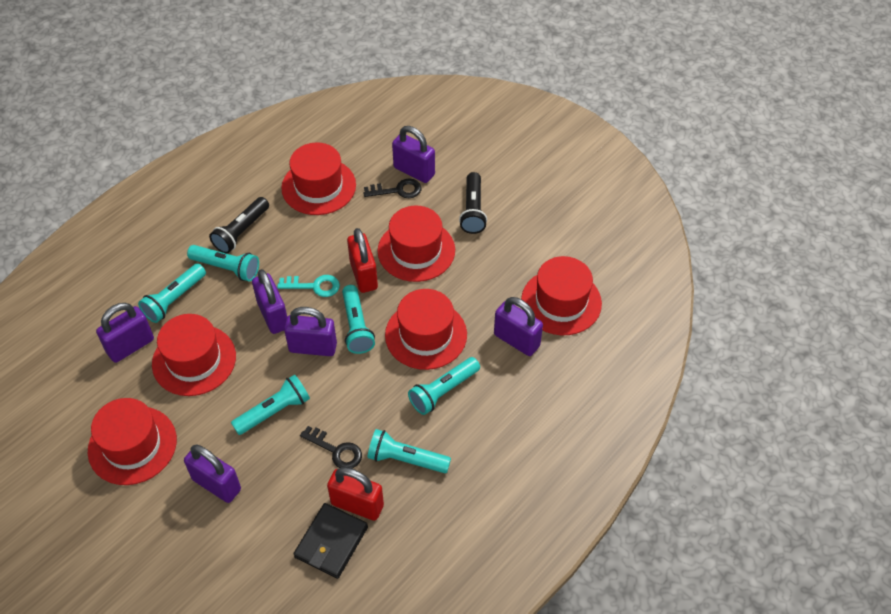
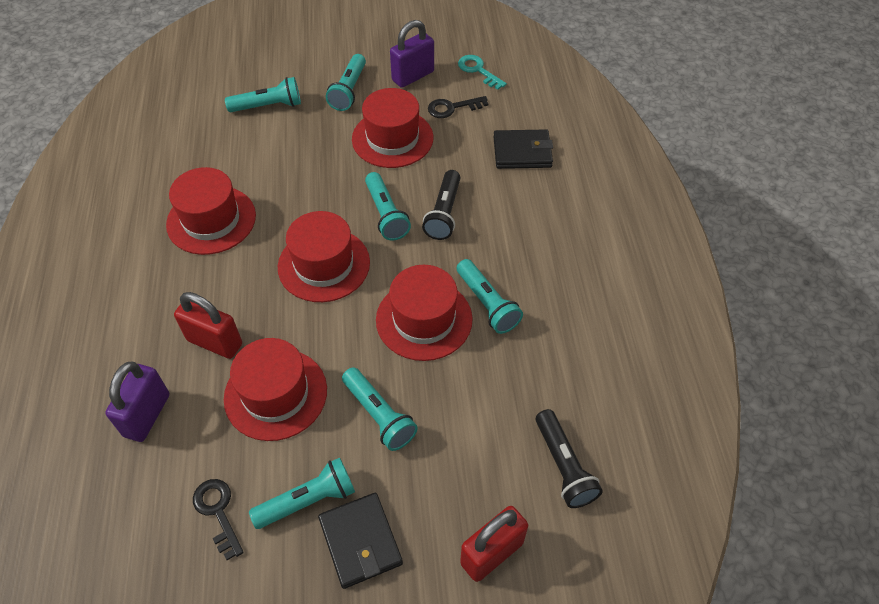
black wallet: 1 -> 2
purple padlock: 6 -> 2
red hat: 6 -> 5

